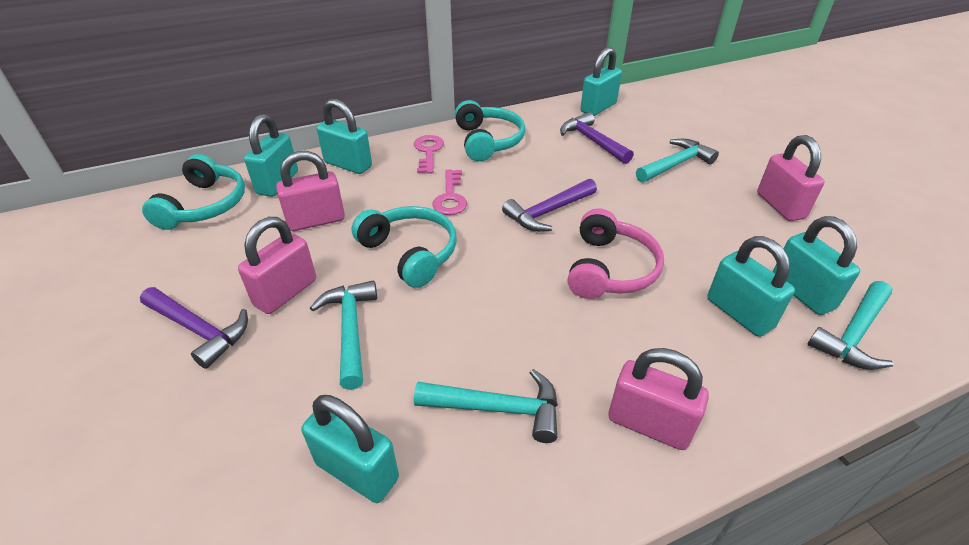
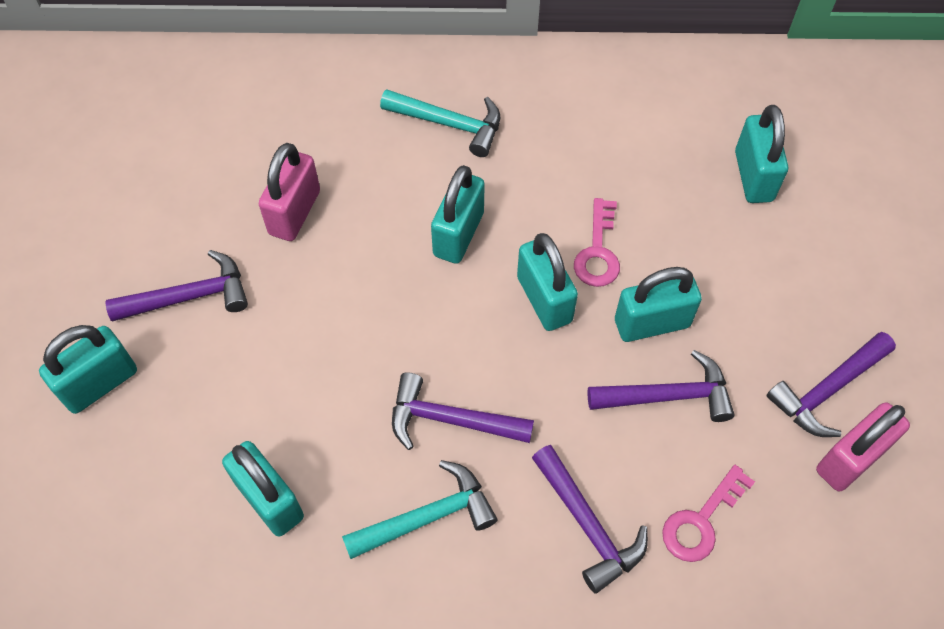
pink headphones: 1 -> 0
pink padlock: 4 -> 2
purple hammer: 3 -> 5
turquoise hammer: 4 -> 2
turquoise headphones: 3 -> 0

